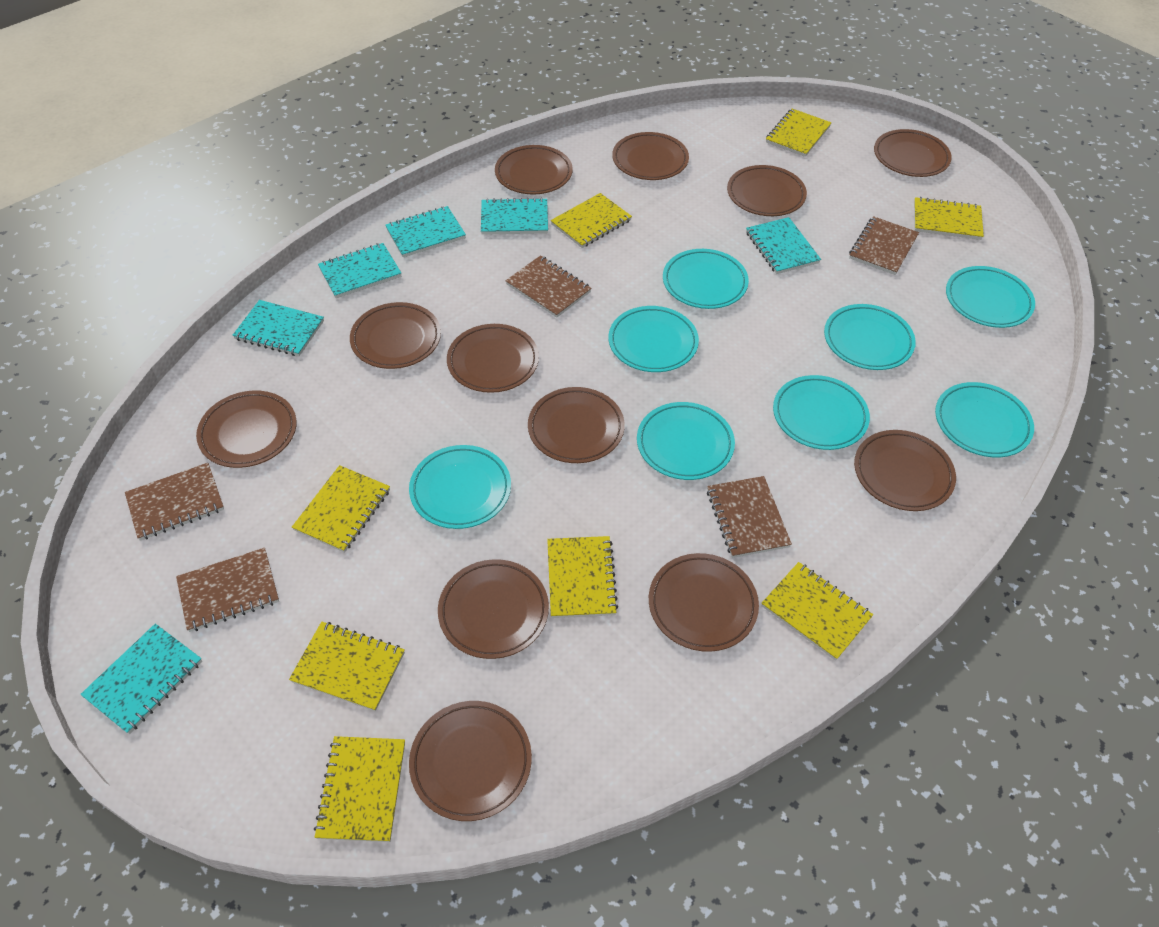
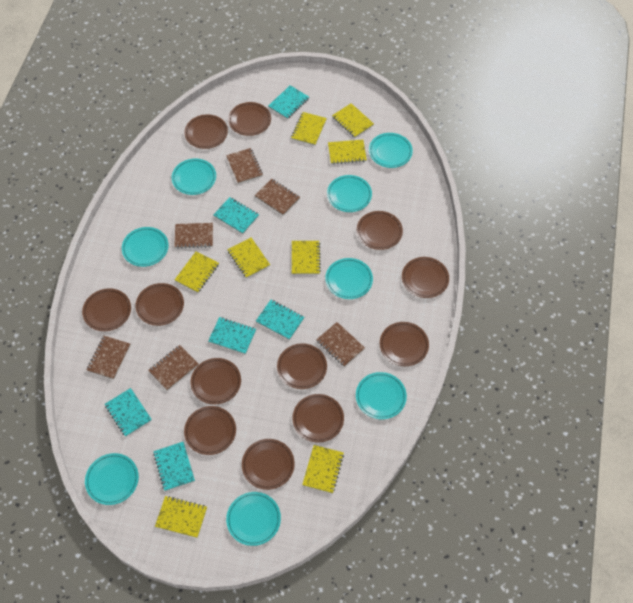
brown notebook: 5 -> 6

